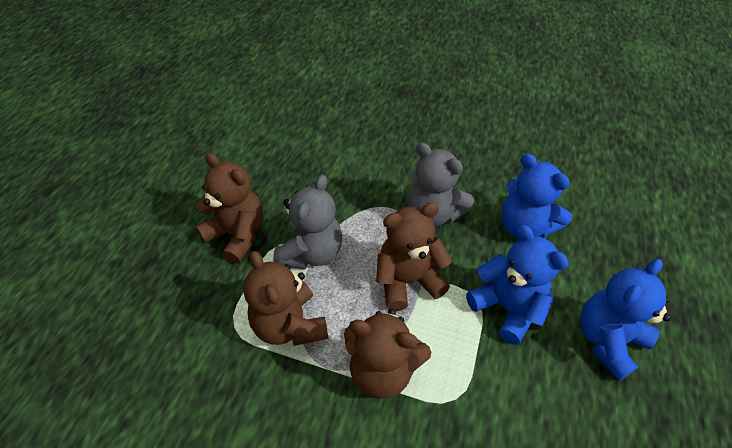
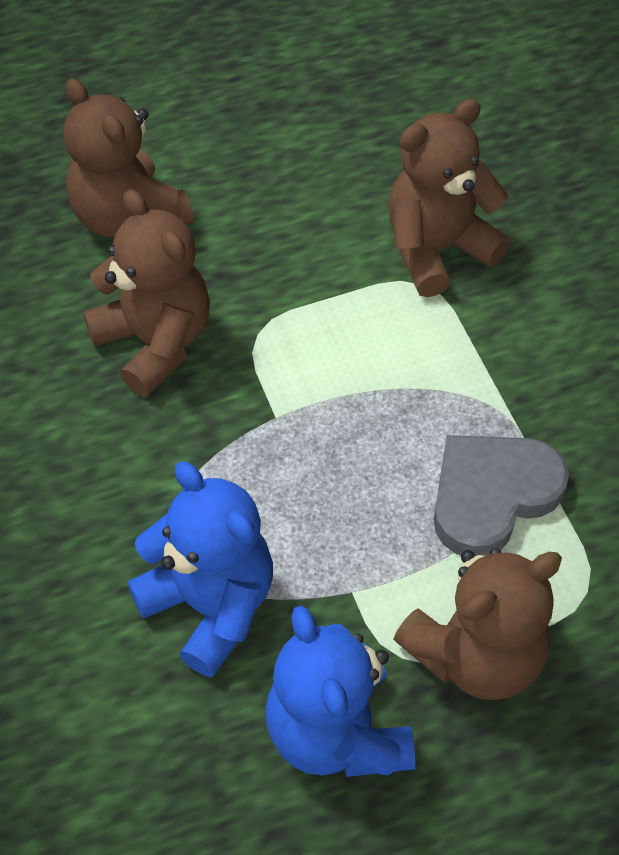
blue teddy bear: 3 -> 2
grey heart: 0 -> 1
grey teddy bear: 2 -> 0

